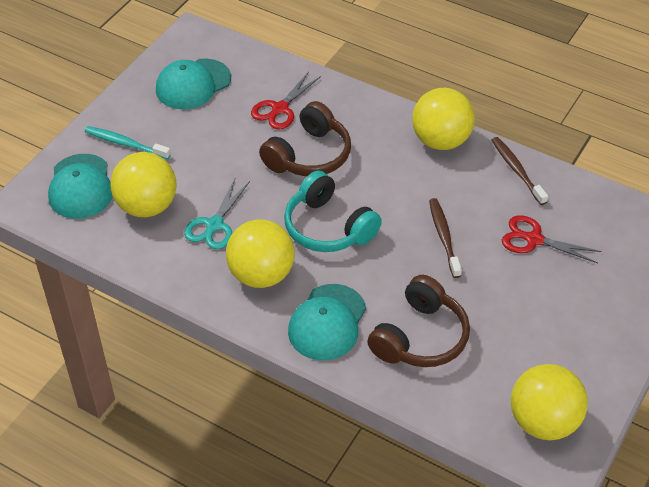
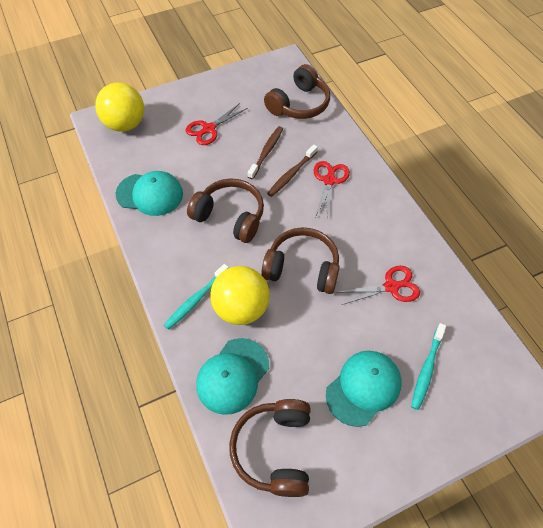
brown headphones: 2 -> 4
red scissors: 2 -> 3
turquoise headphones: 1 -> 0
turquoise scissors: 1 -> 0
turquoise toothbrush: 1 -> 2
yellow ball: 4 -> 2

